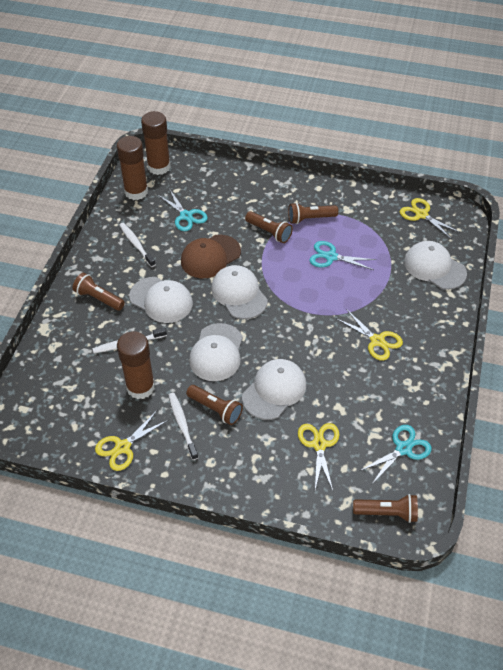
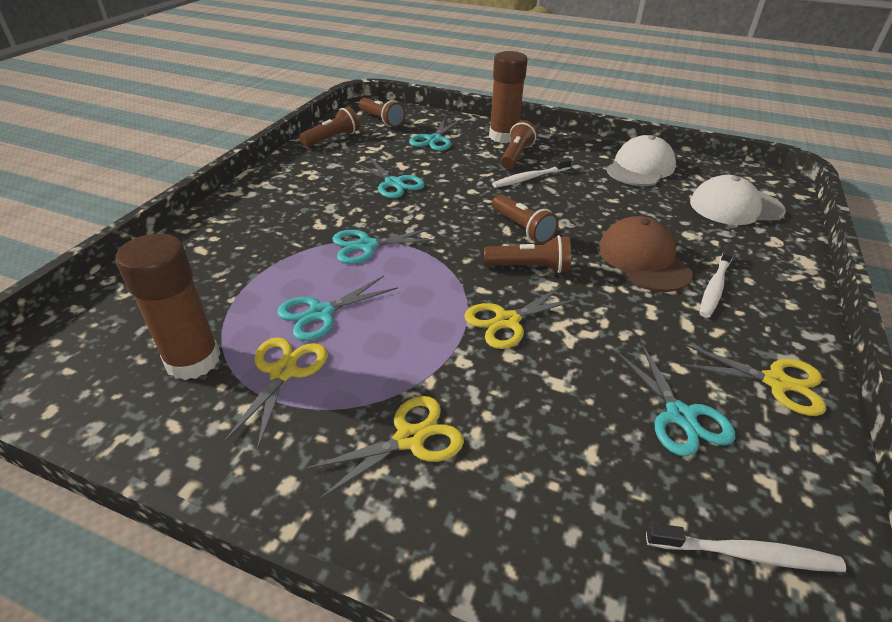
brown glue stick: 3 -> 2
turquoise scissors: 3 -> 5
white cap: 5 -> 2

